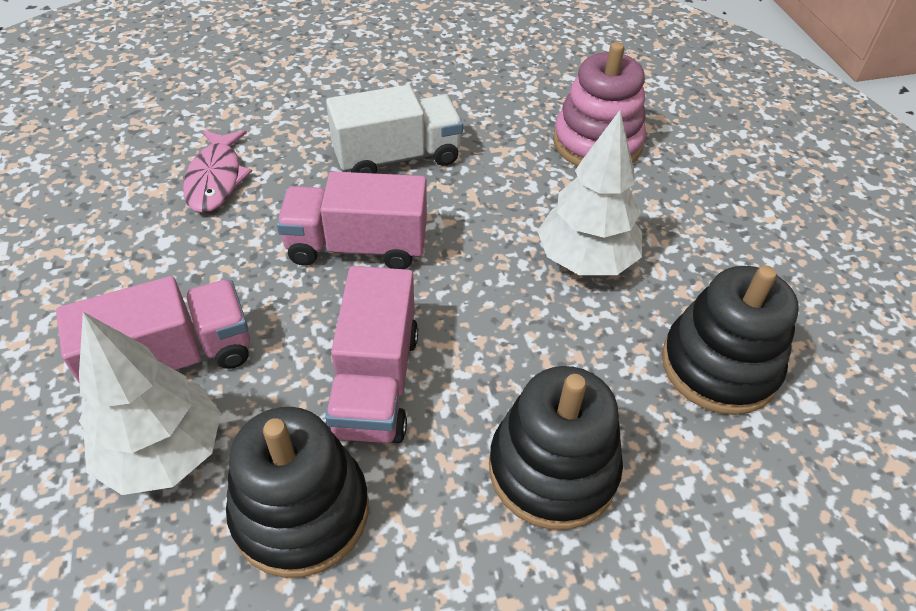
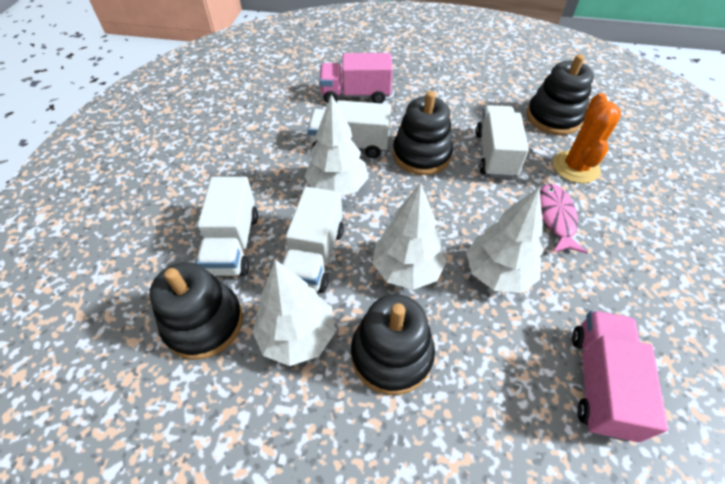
black stacking toy: 3 -> 4
orange cactus: 0 -> 1
pink stacking toy: 1 -> 0
pink truck: 3 -> 2
white tree: 2 -> 4
white truck: 1 -> 4

